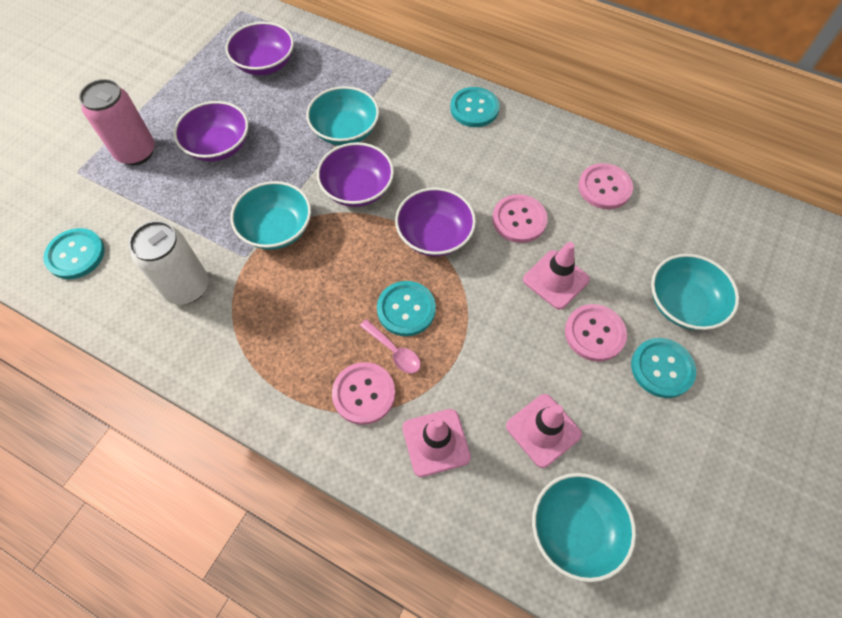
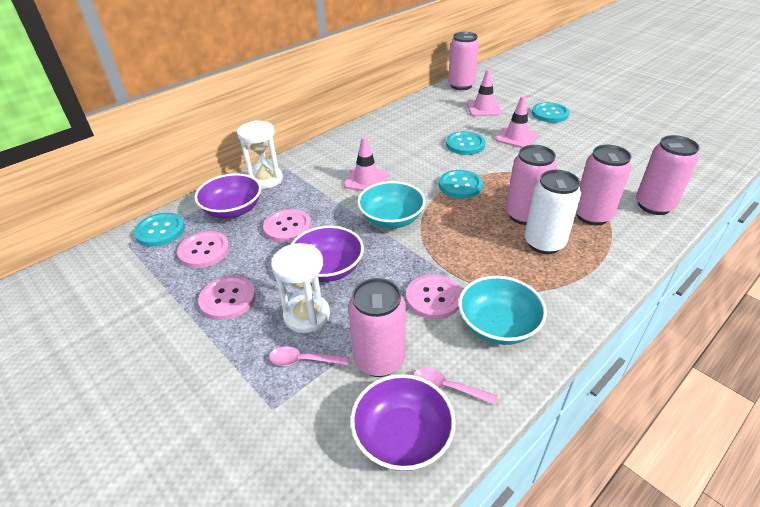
pink can: 1 -> 5
pink spoon: 1 -> 2
purple bowl: 4 -> 3
turquoise bowl: 4 -> 2
white hourglass: 0 -> 2

